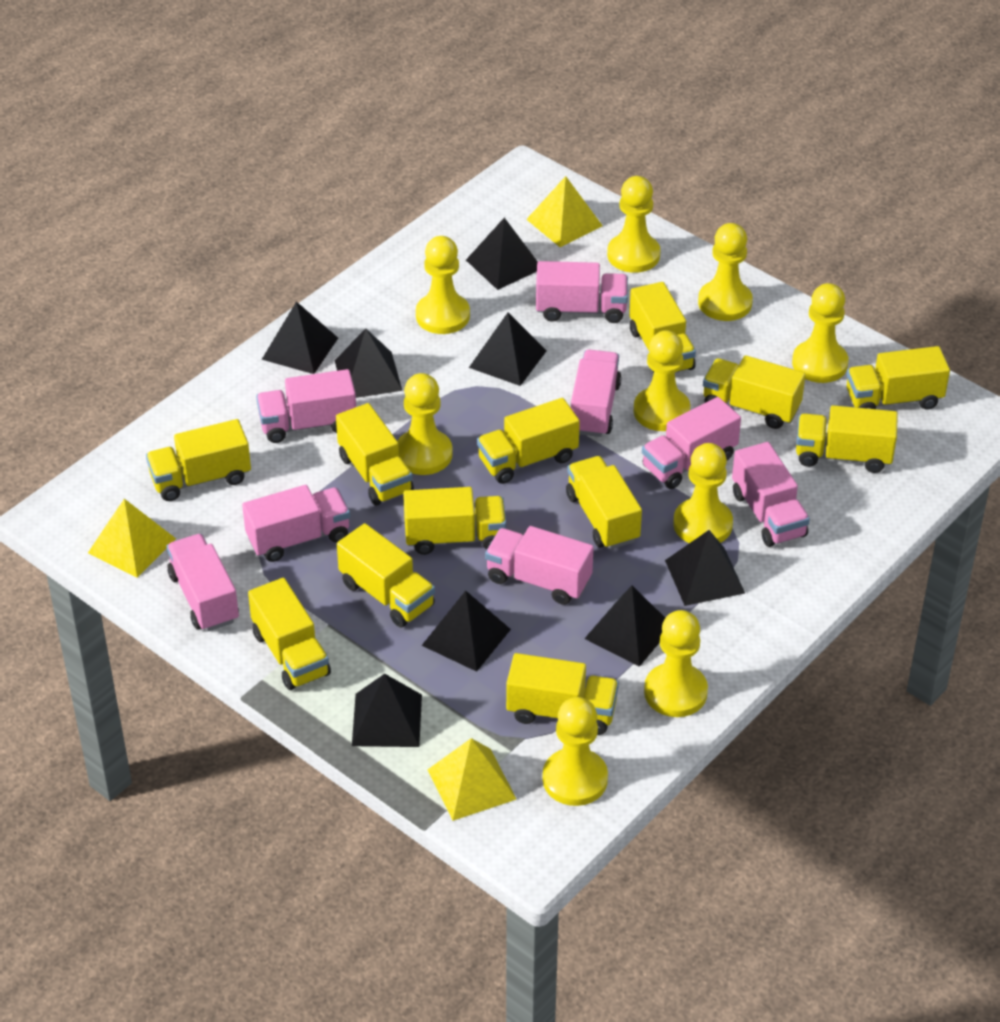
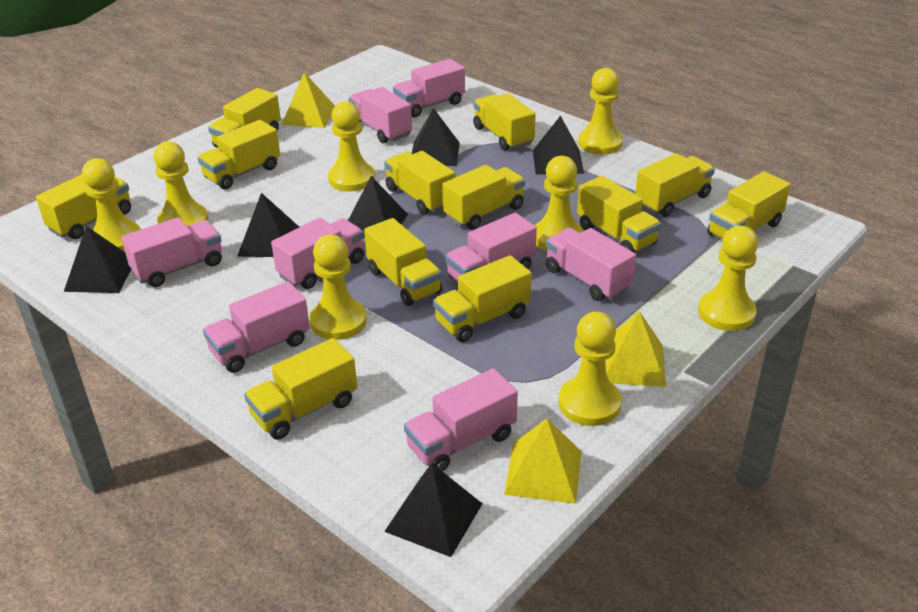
black pyramid: 8 -> 6
yellow pawn: 9 -> 8

